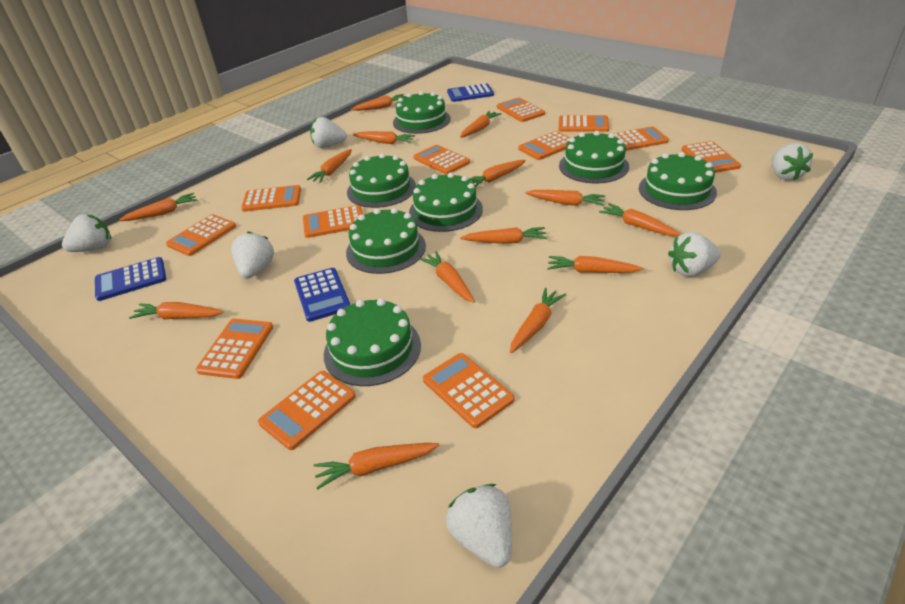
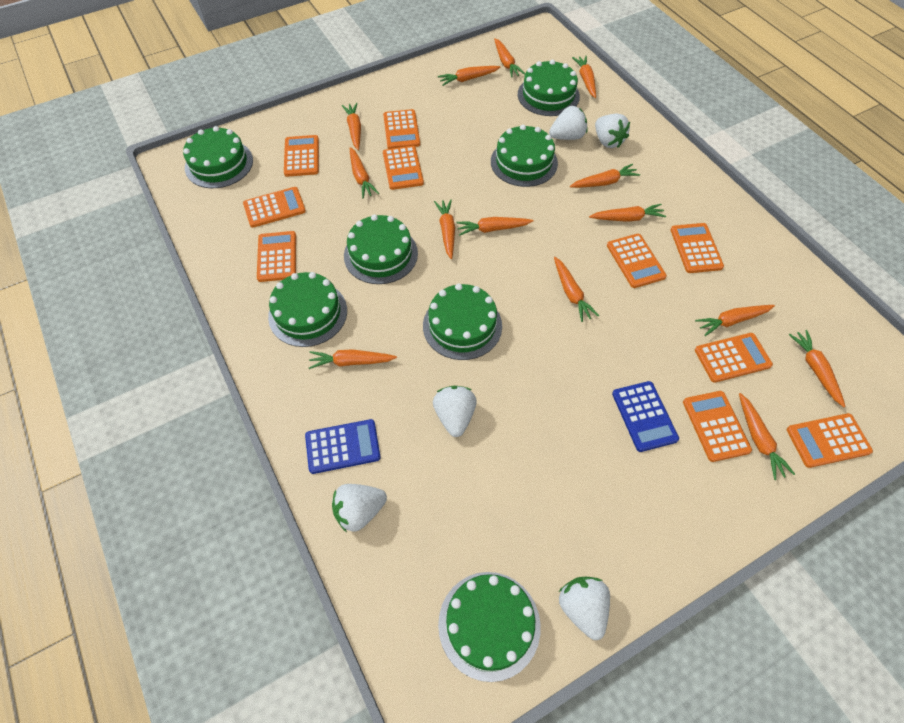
blue calculator: 3 -> 2
orange calculator: 12 -> 10
white strawberry: 6 -> 5

